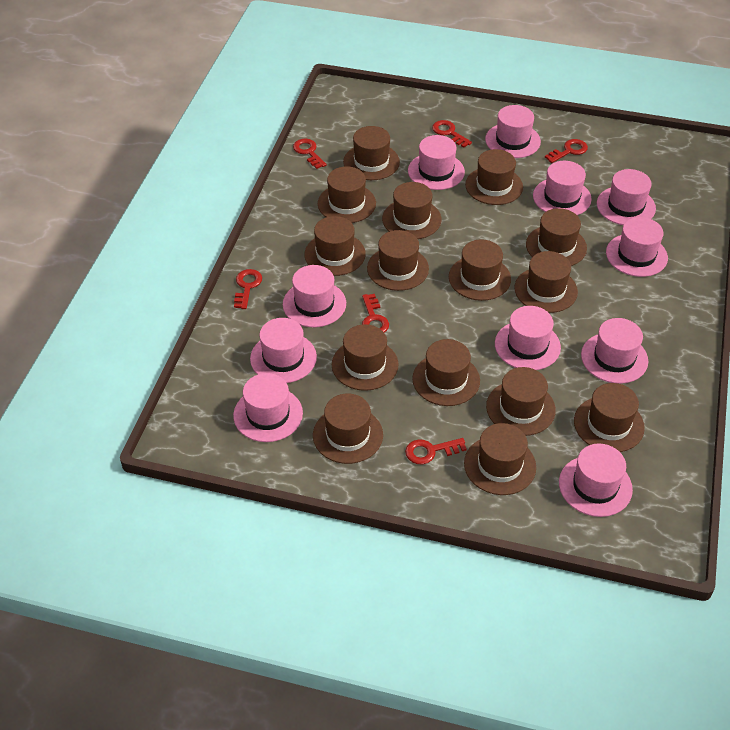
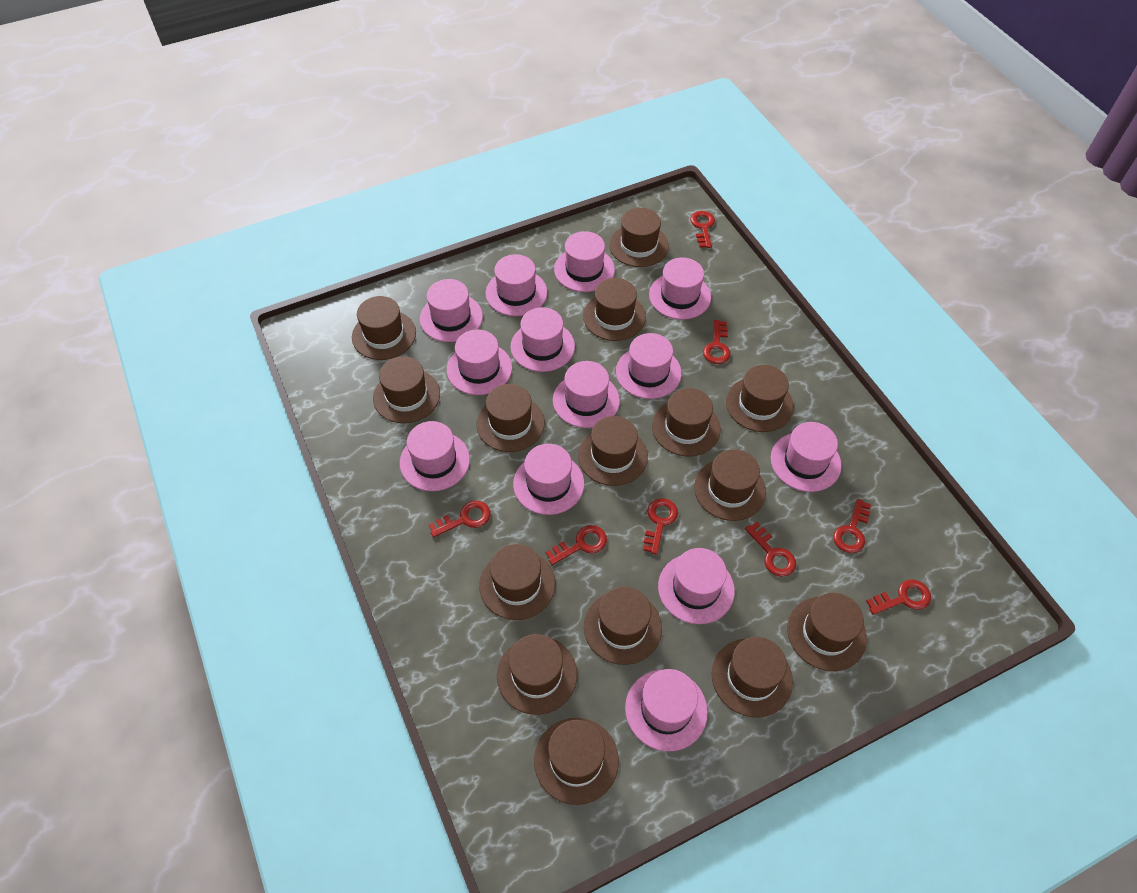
pink hat: 11 -> 13
red key: 6 -> 8

